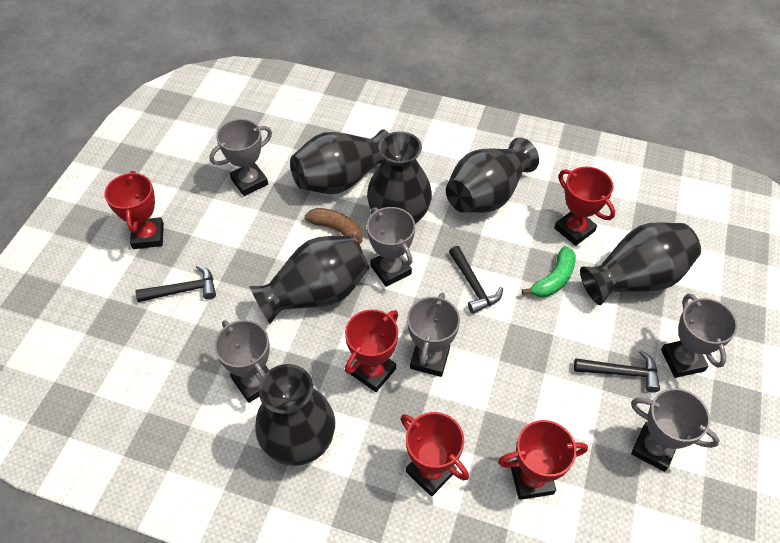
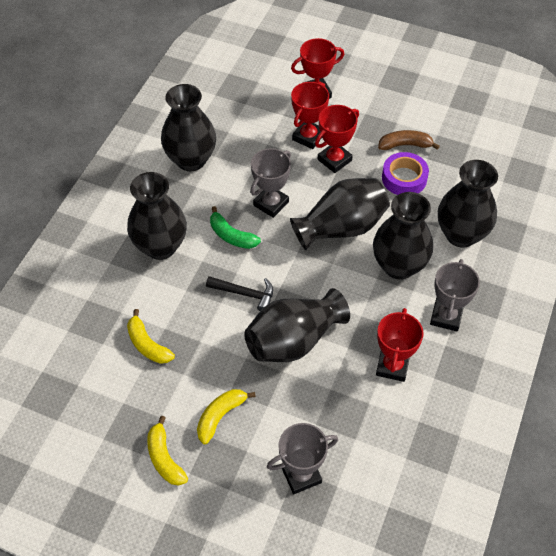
black hammer: 3 -> 1
grey trophy: 6 -> 3
purple tape: 0 -> 1
red trophy: 5 -> 4
yellow banana: 0 -> 3

